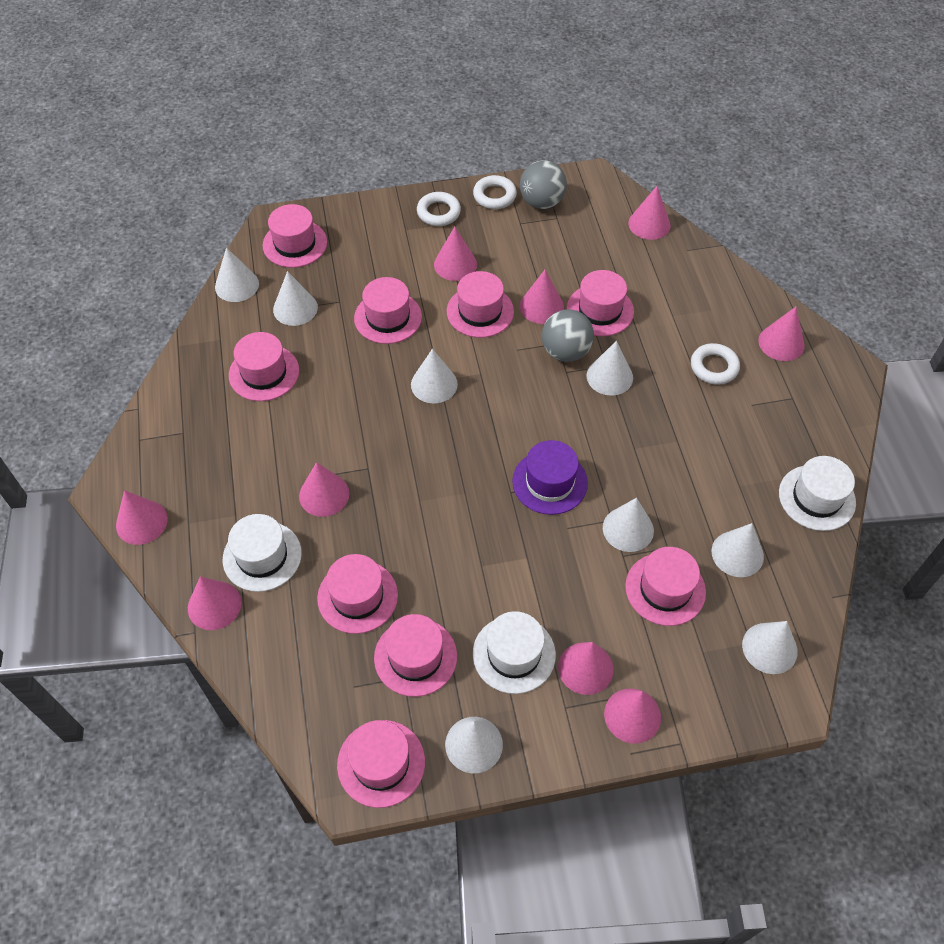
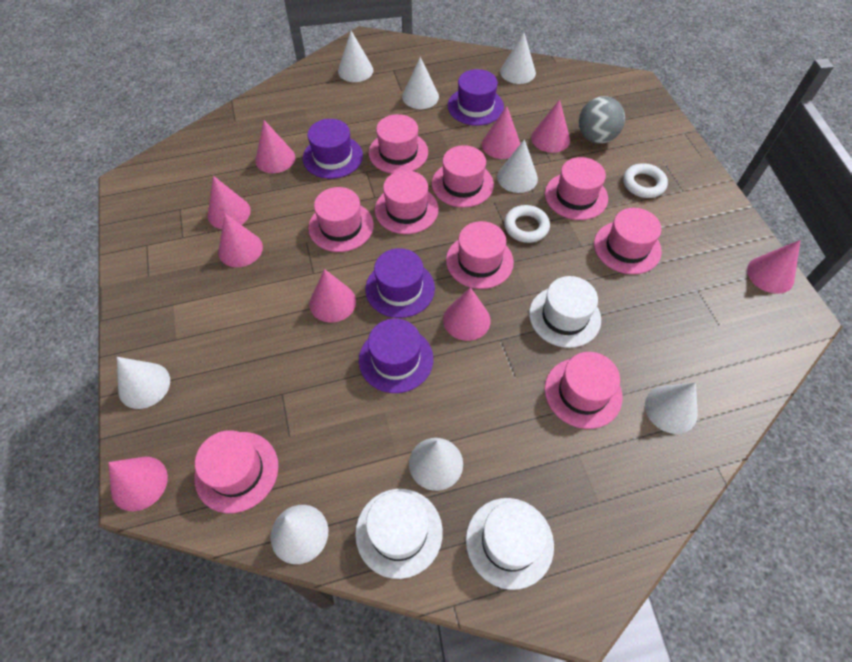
grey ball: 2 -> 1
purple hat: 1 -> 4
white ring: 3 -> 2

